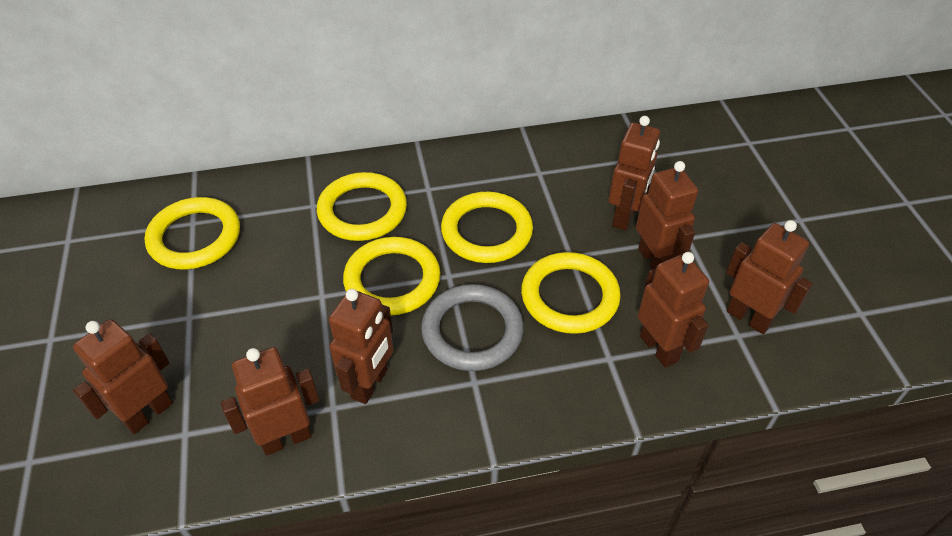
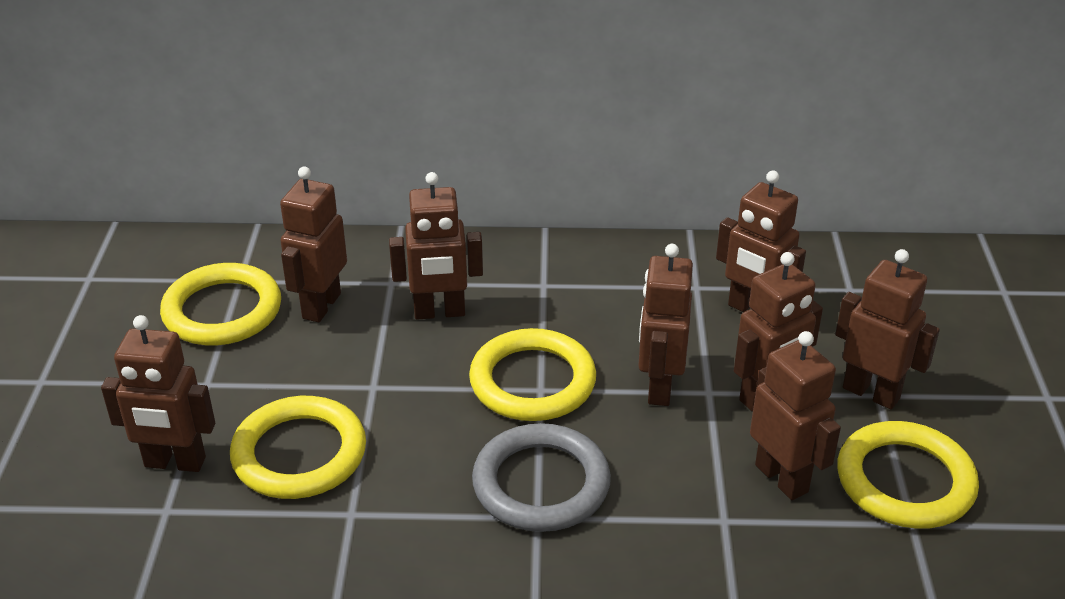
brown robot: 7 -> 8
yellow ring: 5 -> 4

